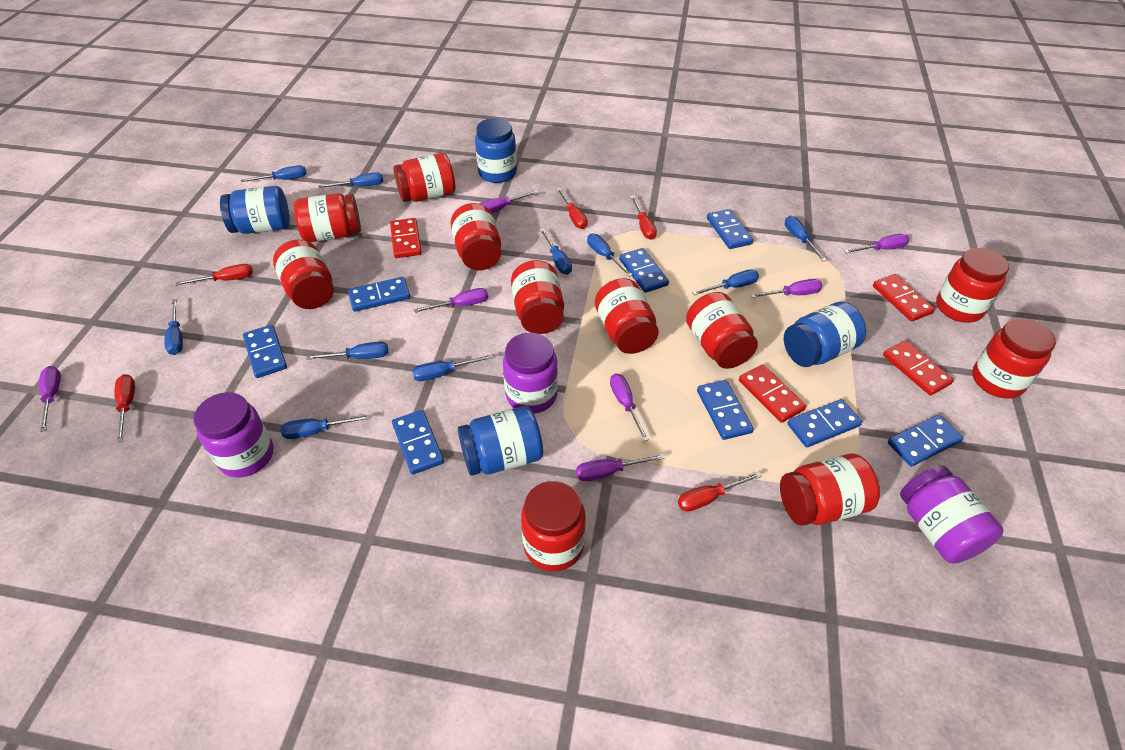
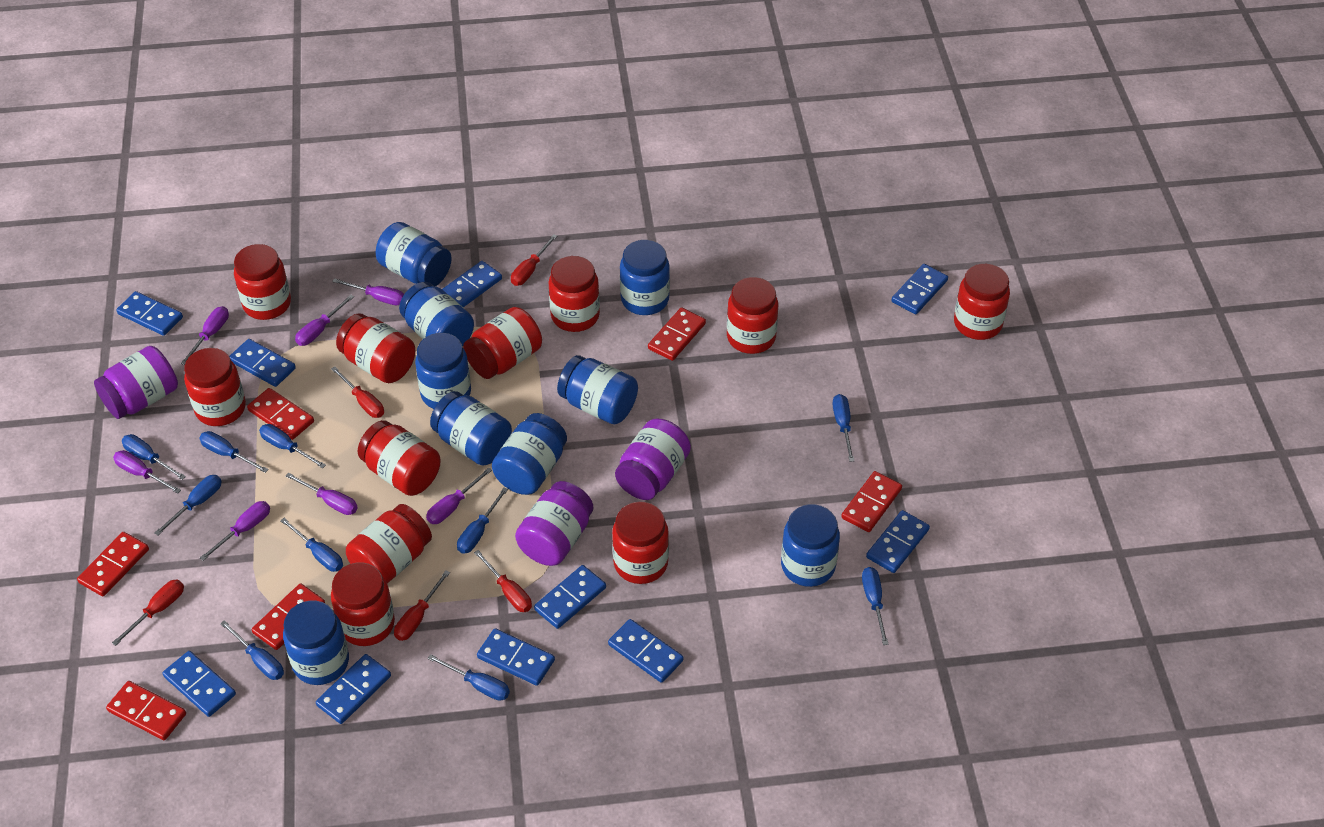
blue domino: 8 -> 10
blue jar: 4 -> 9
red domino: 4 -> 6

